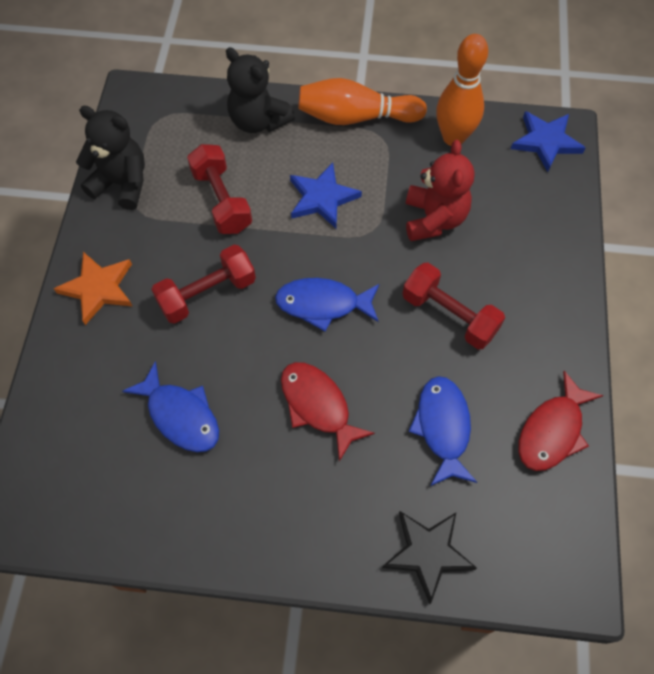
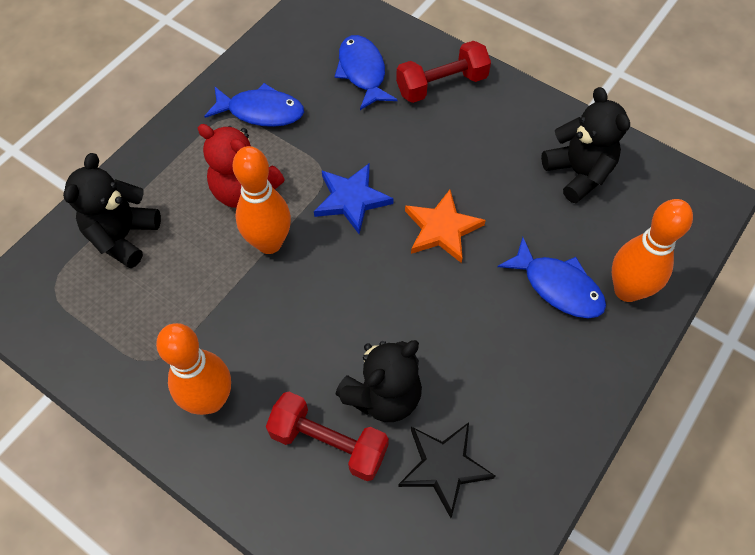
black teddy bear: 2 -> 3
blue star: 2 -> 1
orange bowling pin: 2 -> 3
red dumbbell: 3 -> 2
red fish: 2 -> 0

